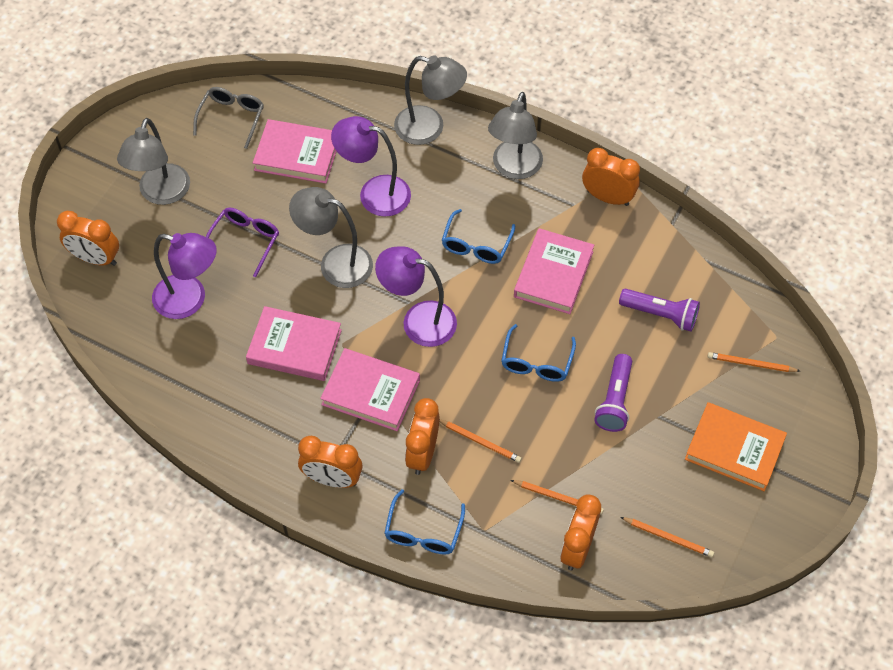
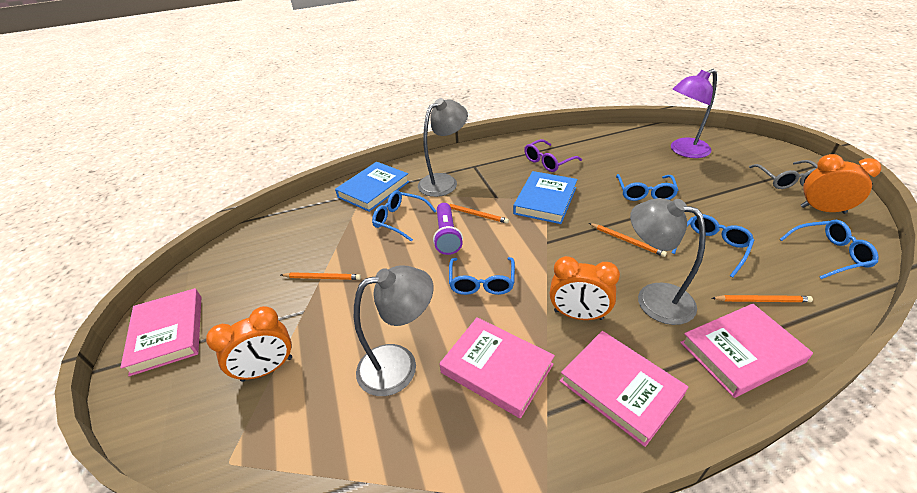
blue book: 0 -> 2
blue glasses: 3 -> 5
grey lamp: 4 -> 3
orange book: 1 -> 0
orange clock: 5 -> 3
purple flashlight: 2 -> 1
purple lamp: 3 -> 1

